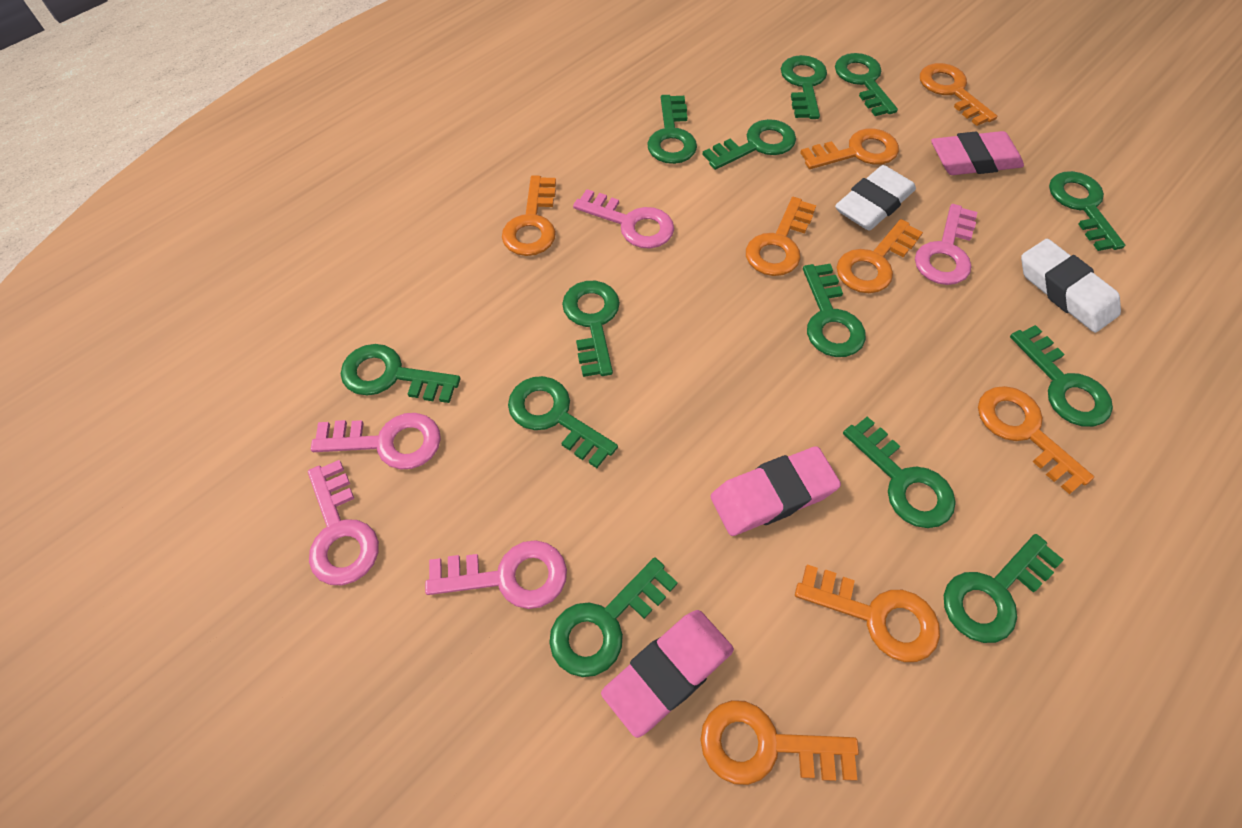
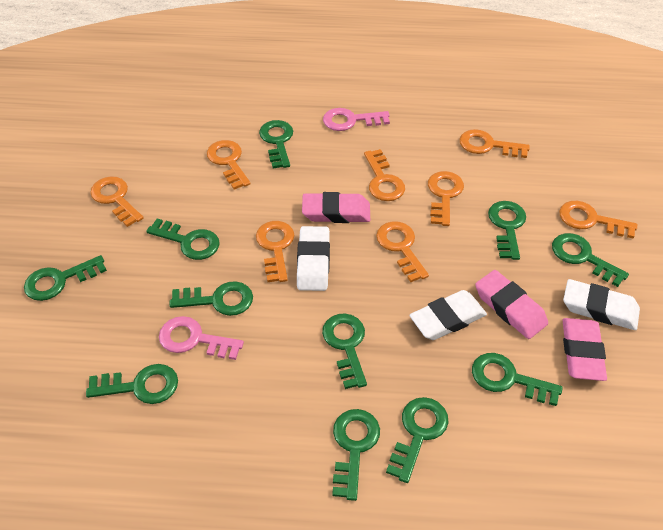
green key: 13 -> 11
pink key: 5 -> 2
white eraser: 2 -> 3

